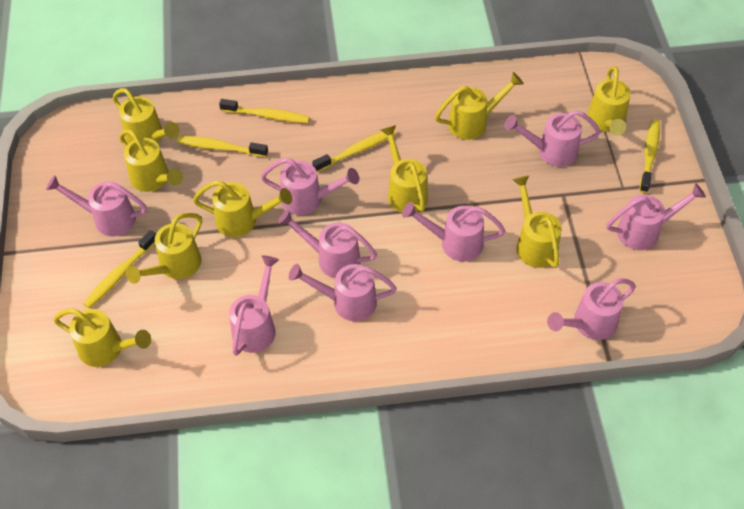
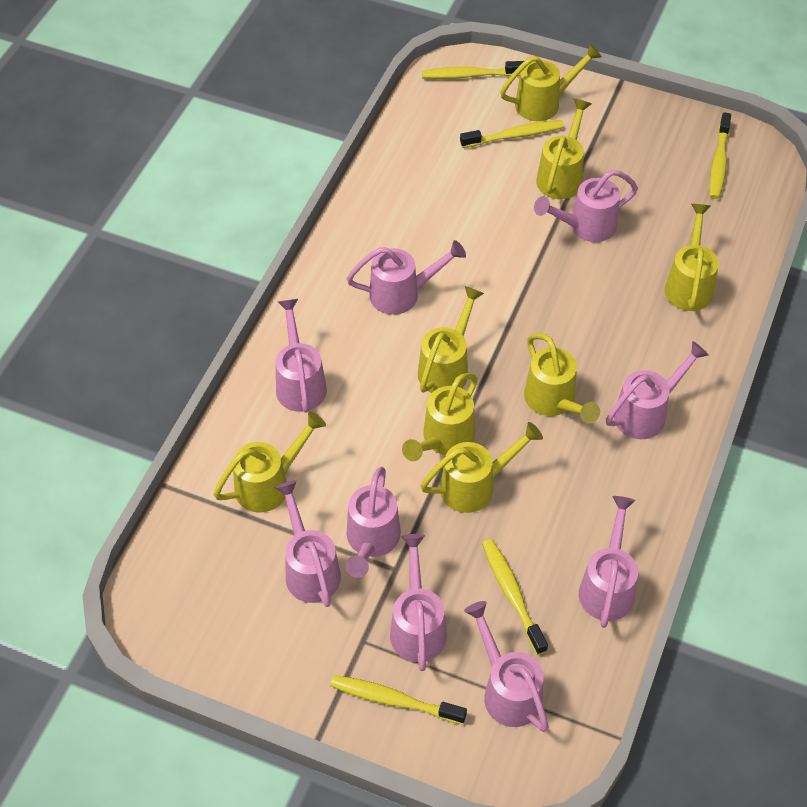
yellow watering can: 9 -> 8

